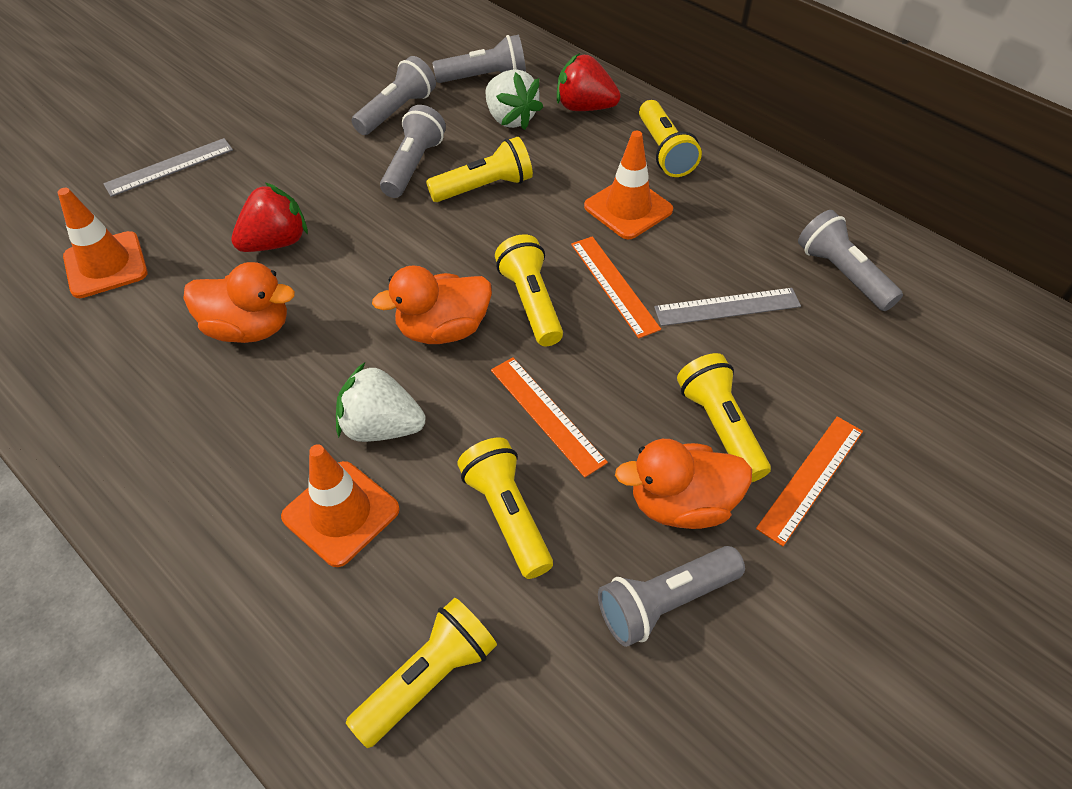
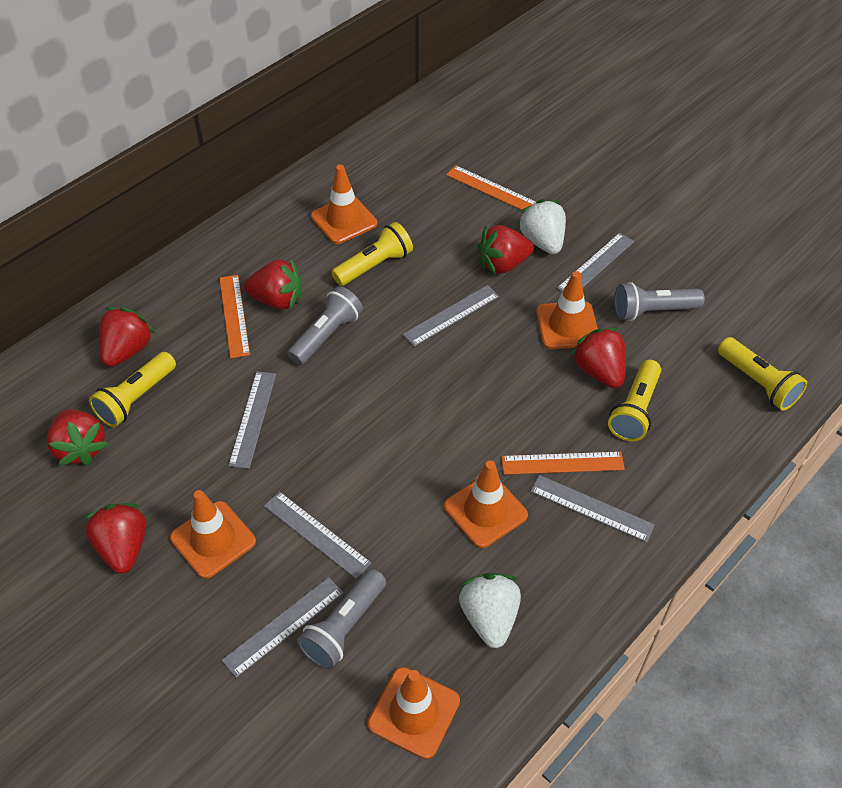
grey flashlight: 5 -> 3
grey ruler: 2 -> 6
orange duck: 3 -> 0
orange traffic cone: 3 -> 5
red strawberry: 2 -> 6
yellow flashlight: 6 -> 4

